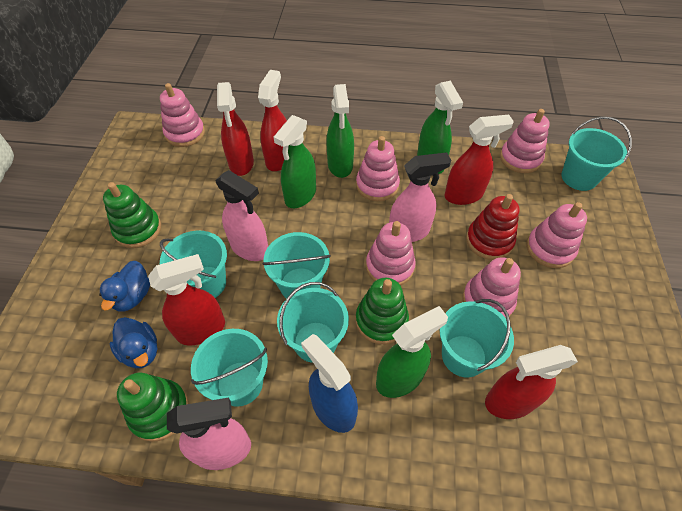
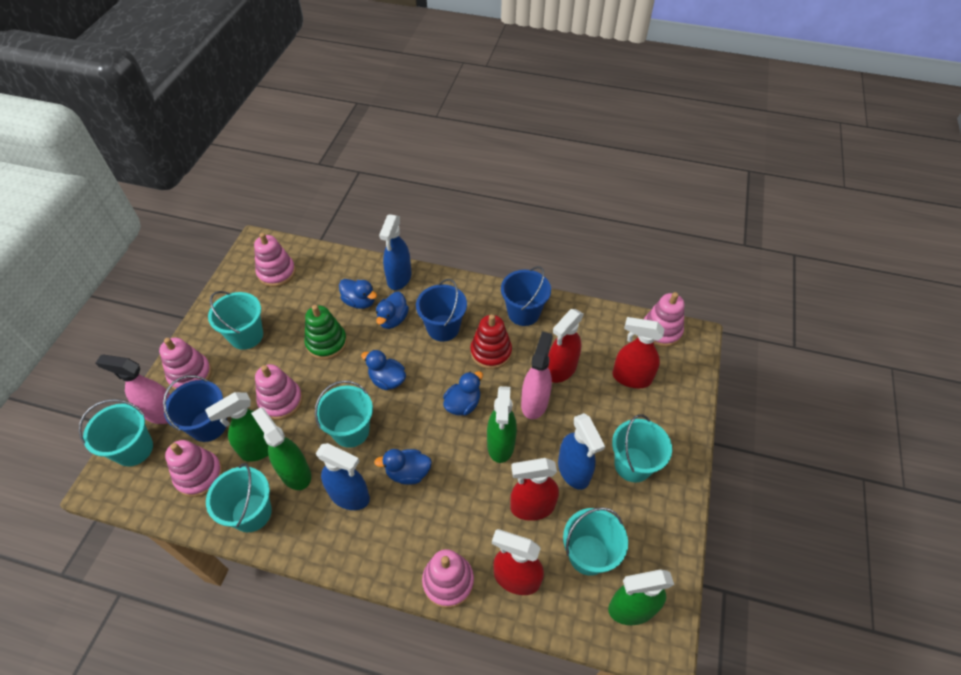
blue bucket: 0 -> 3
blue duck: 2 -> 5
blue spray bottle: 1 -> 3
green stacking toy: 3 -> 1
pink spray bottle: 3 -> 2
red spray bottle: 5 -> 4

